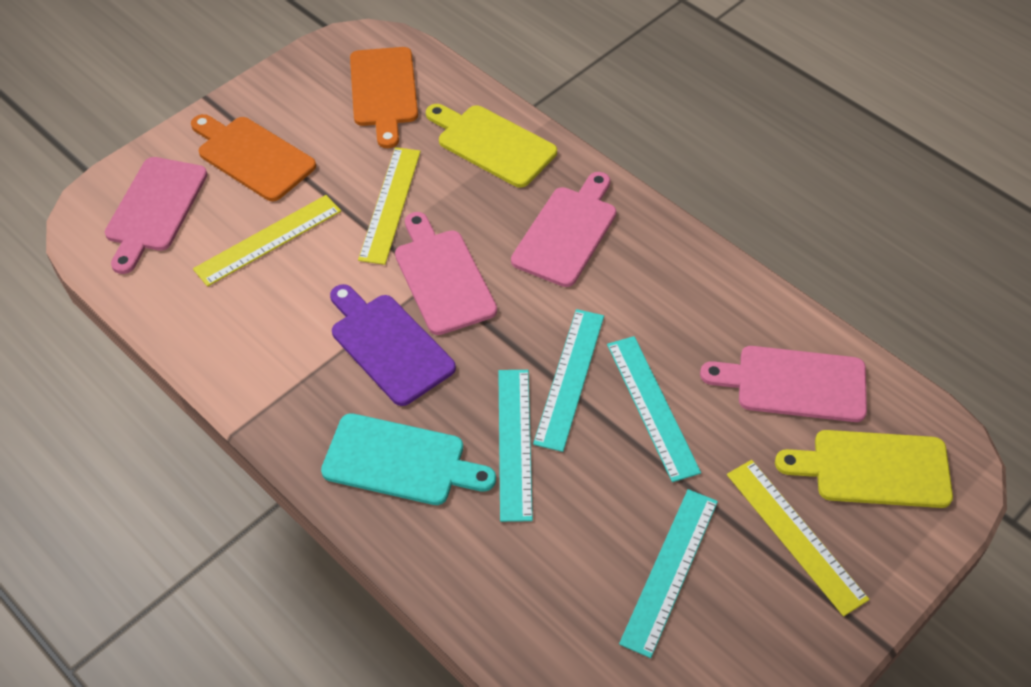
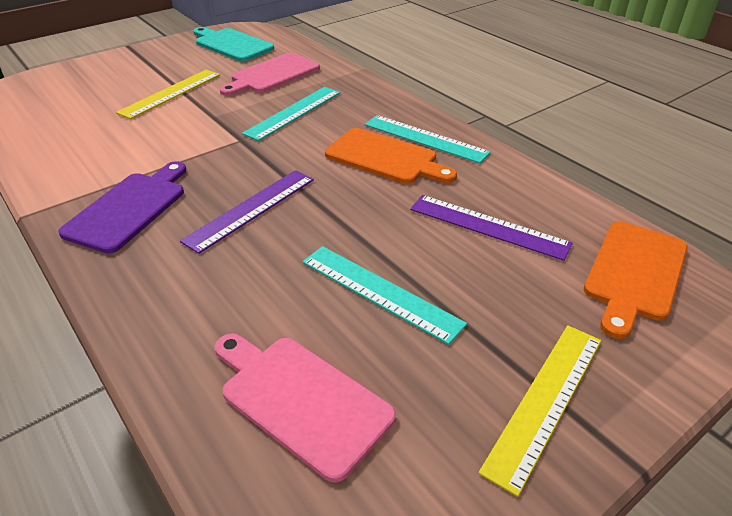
pink cutting board: 4 -> 2
purple ruler: 0 -> 2
turquoise ruler: 4 -> 3
yellow cutting board: 2 -> 0
yellow ruler: 3 -> 2

